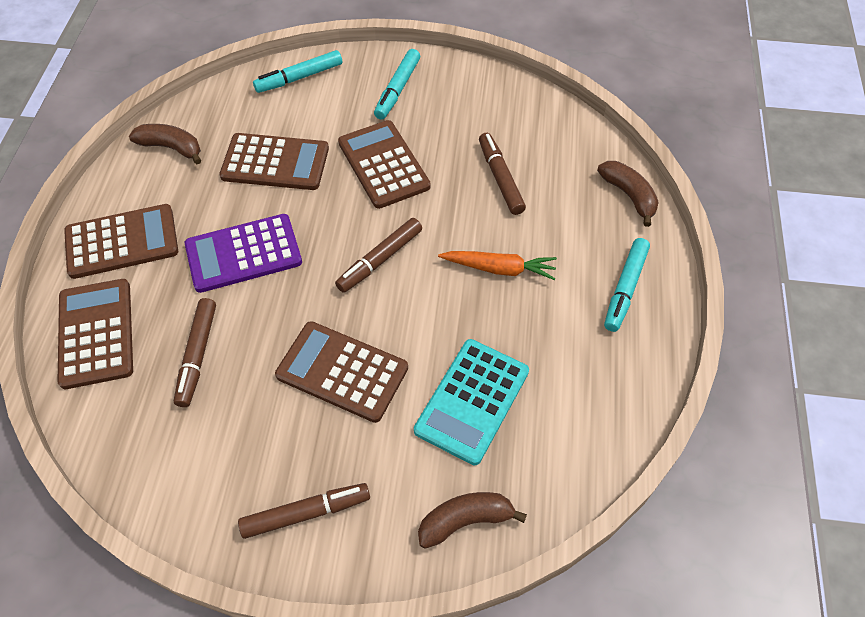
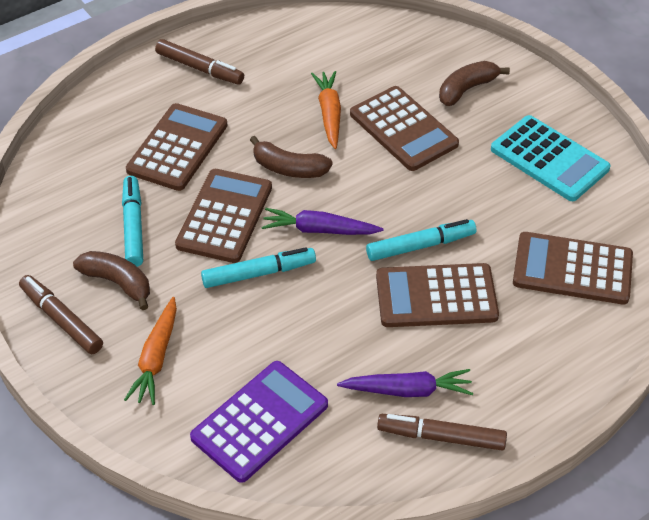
brown marker: 4 -> 3
orange carrot: 1 -> 2
purple carrot: 0 -> 2

